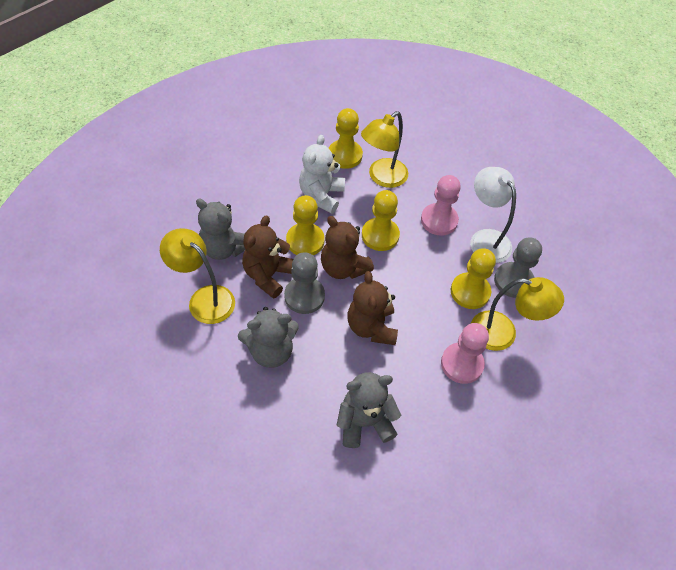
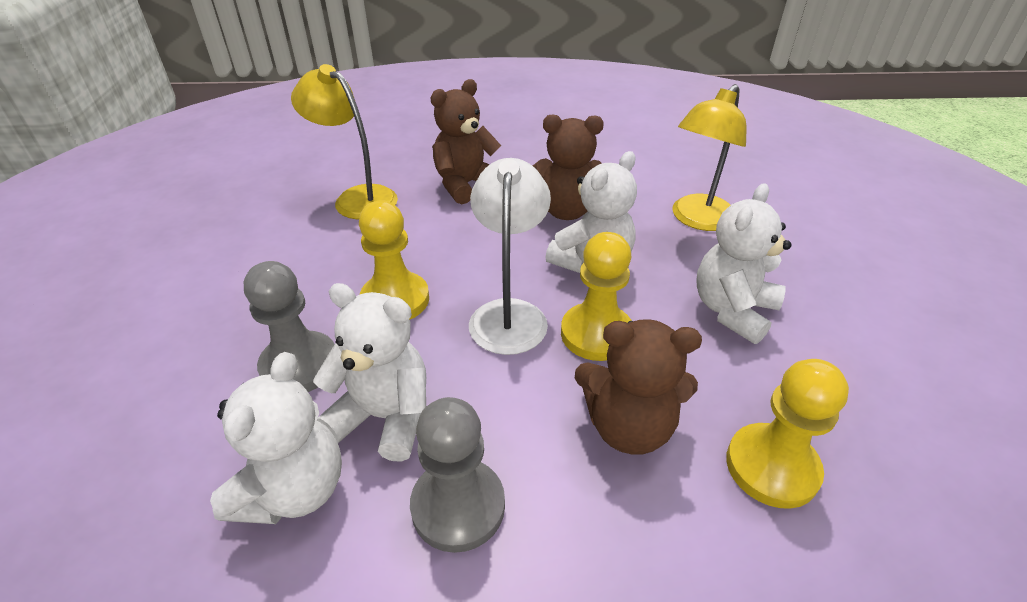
grey teddy bear: 3 -> 0
pink pawn: 2 -> 0
white teddy bear: 1 -> 4
yellow lamp: 3 -> 2
yellow pawn: 4 -> 3

